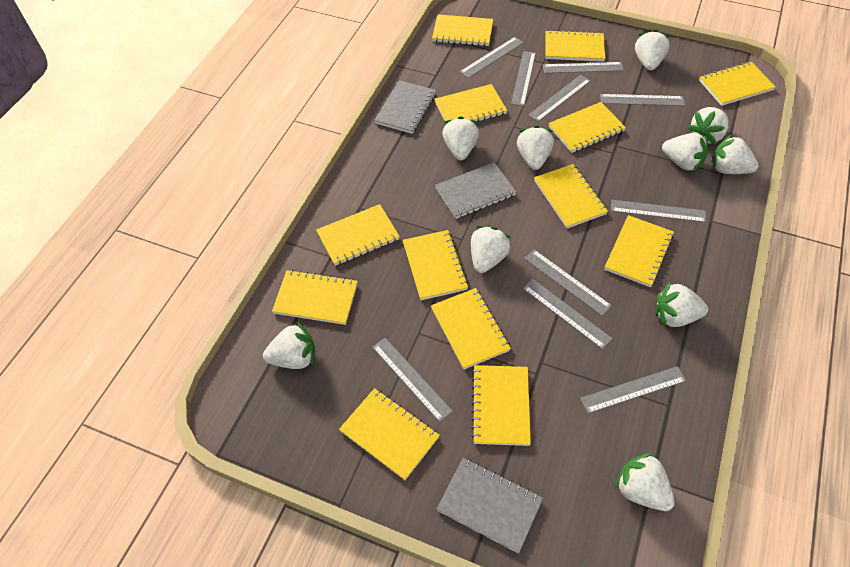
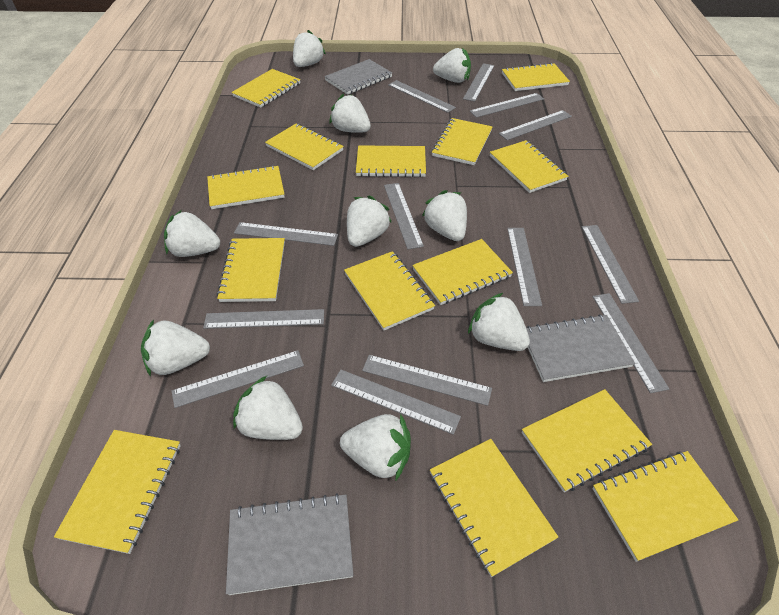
grey ruler: 10 -> 13
yellow notebook: 13 -> 14

